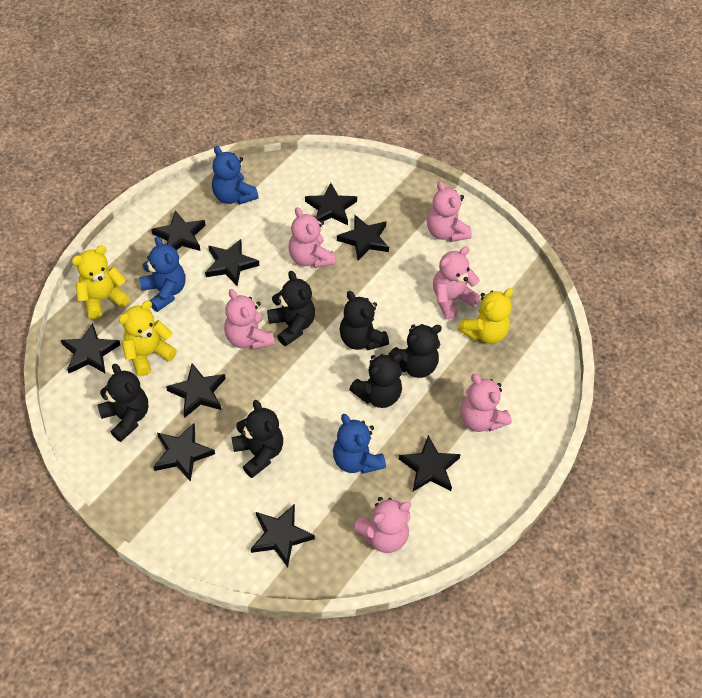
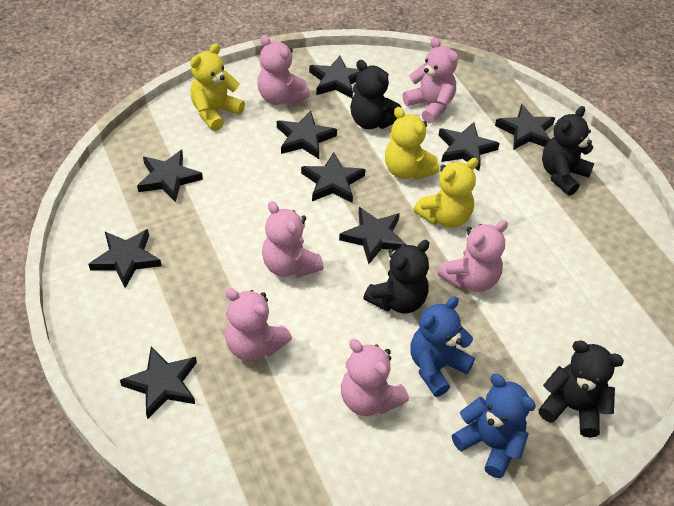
black teddy bear: 6 -> 4
blue teddy bear: 3 -> 2

